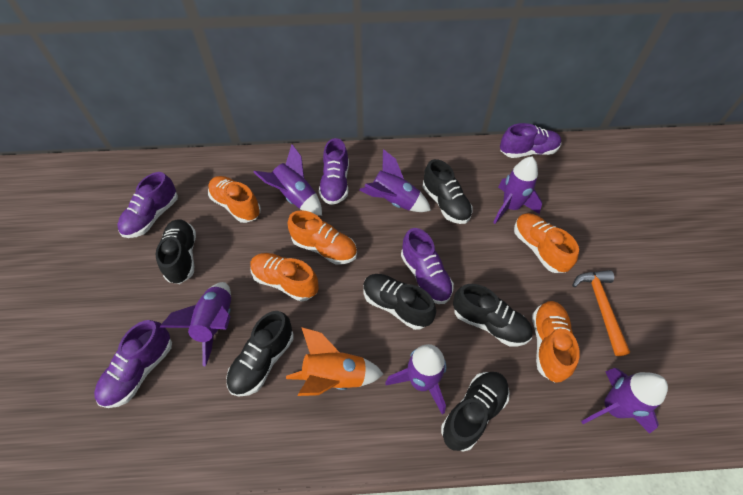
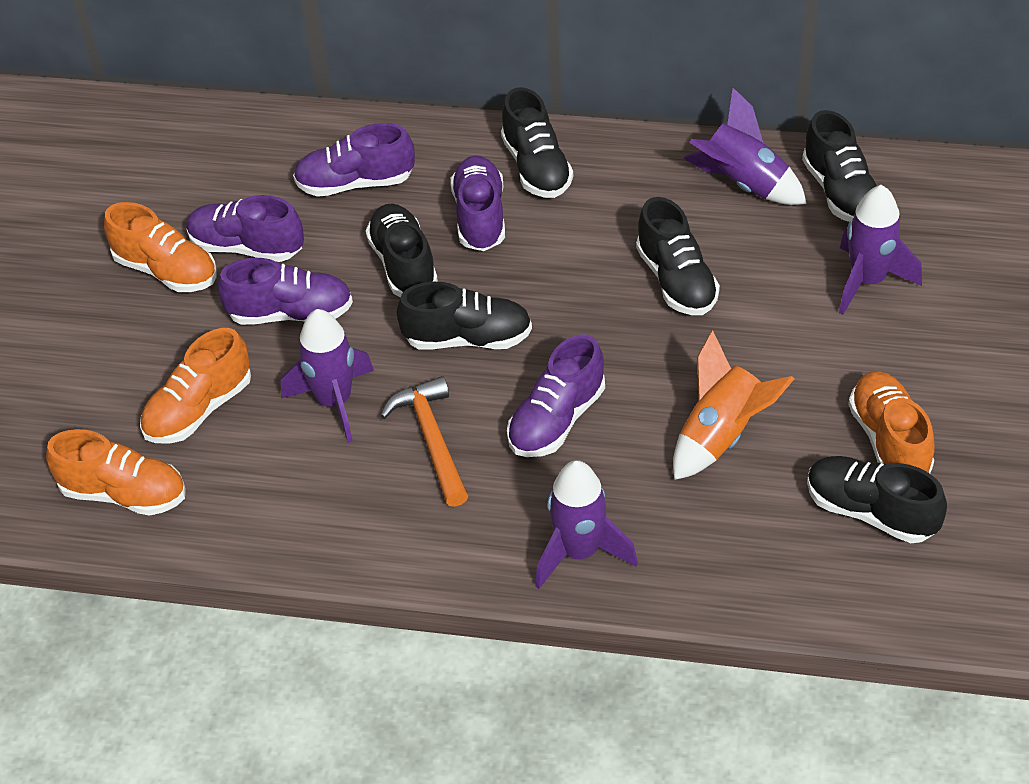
orange shoe: 5 -> 4
purple rocket: 6 -> 4

